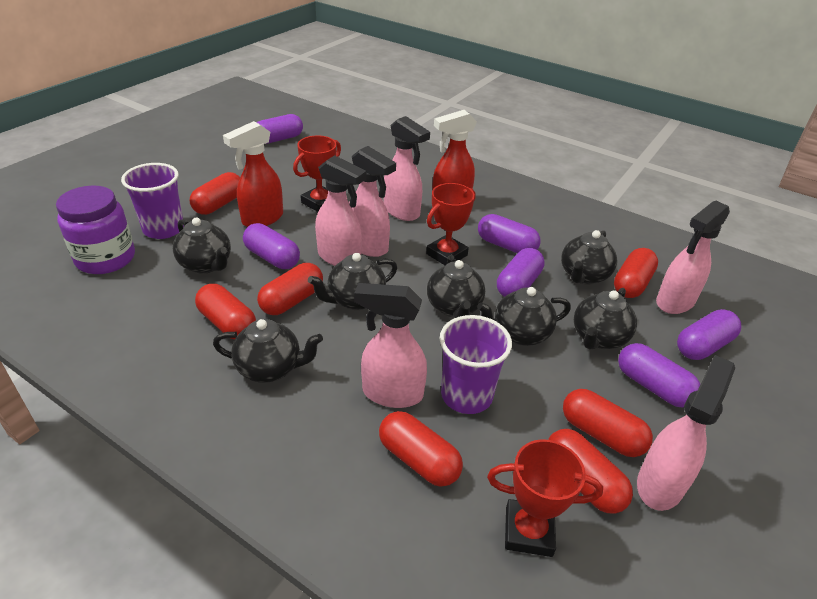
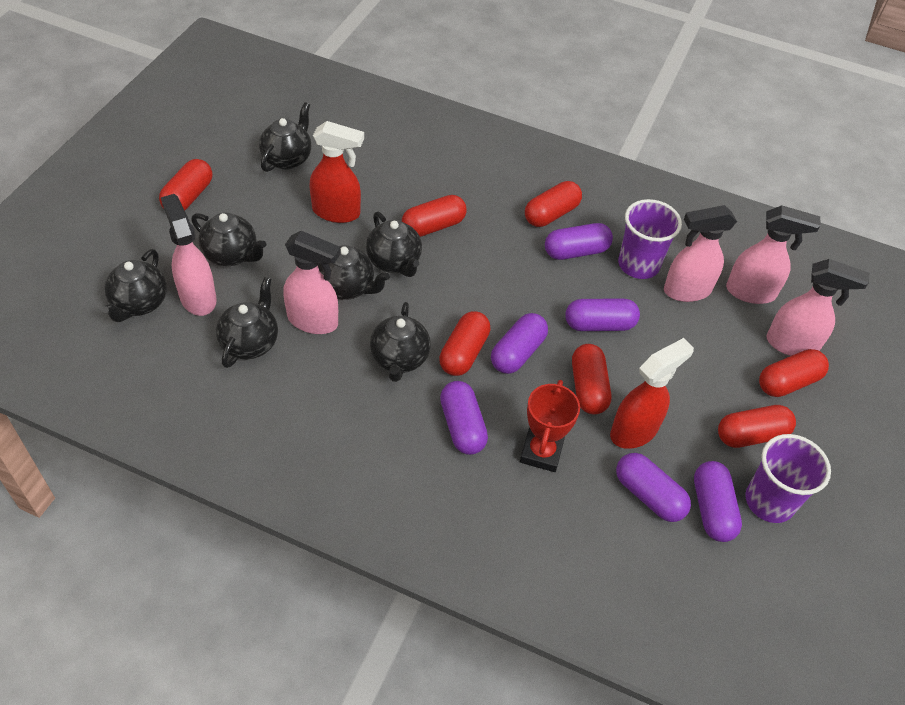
pink spray bottle: 6 -> 5
purple jar: 1 -> 0
red trophy: 3 -> 1

